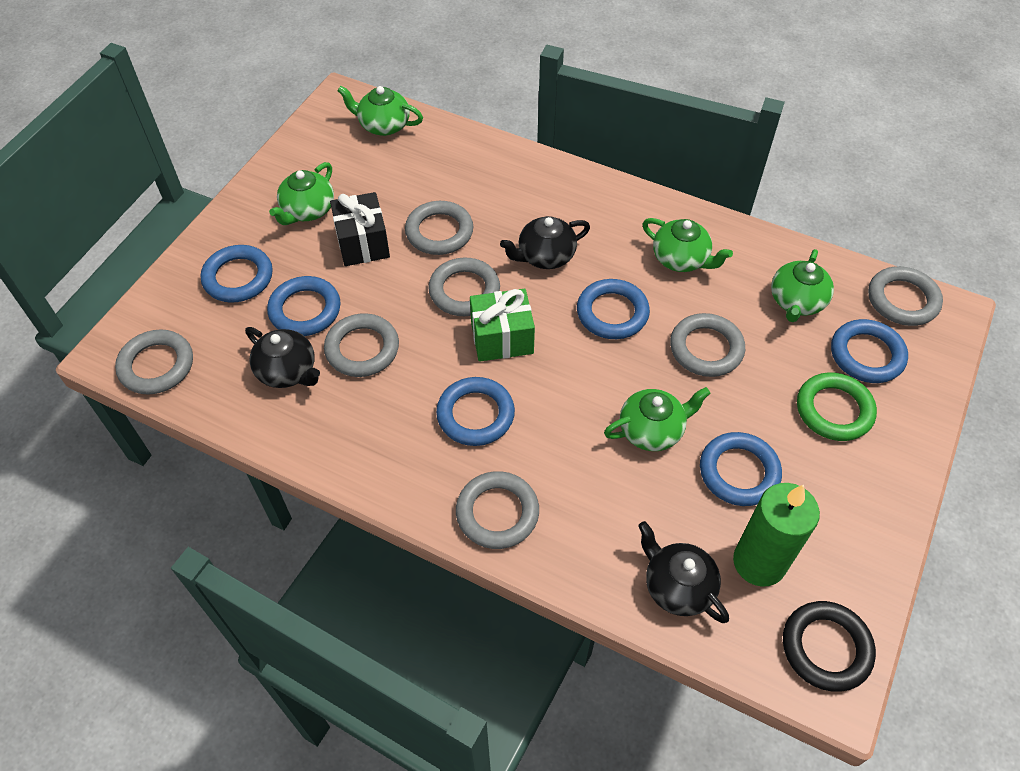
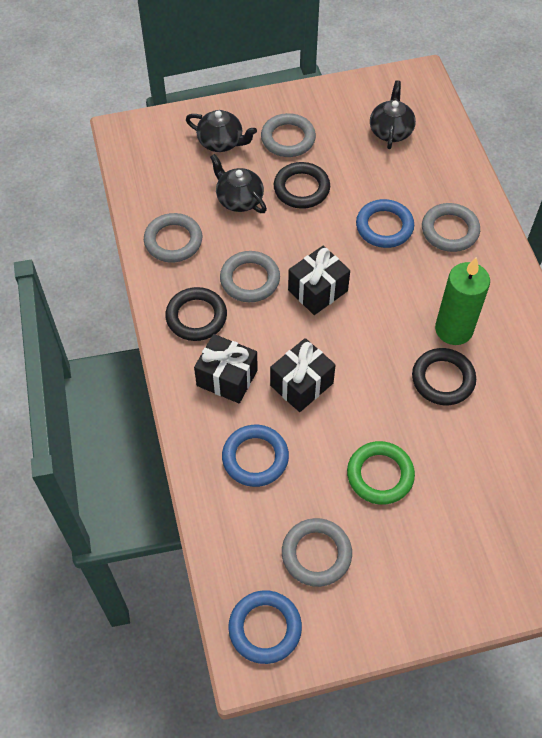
black gift: 1 -> 3
black ring: 1 -> 3
blue ring: 6 -> 3
green gift: 1 -> 0
green teapot: 5 -> 0
grey ring: 7 -> 5

